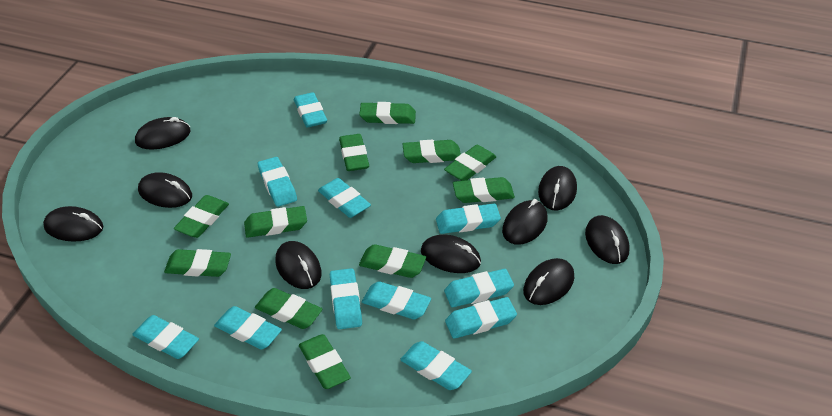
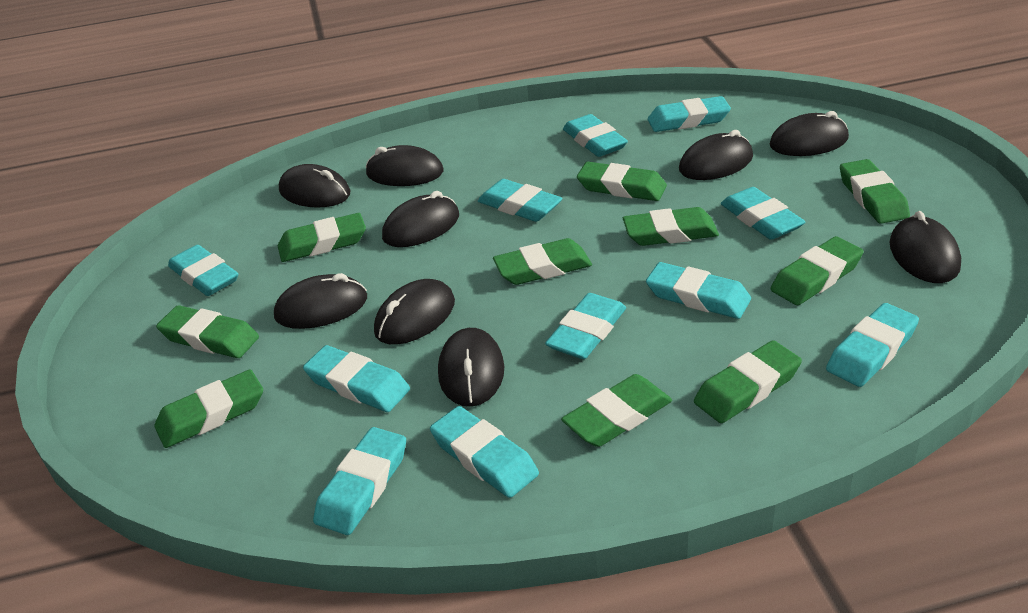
green eraser: 11 -> 10

